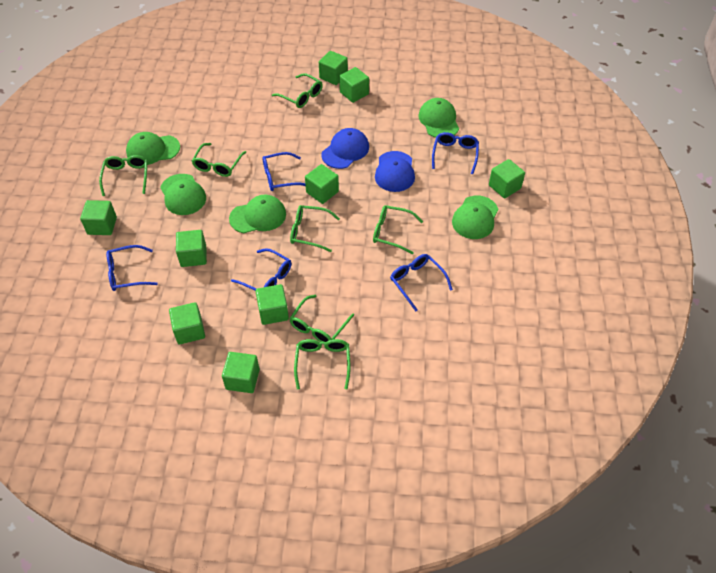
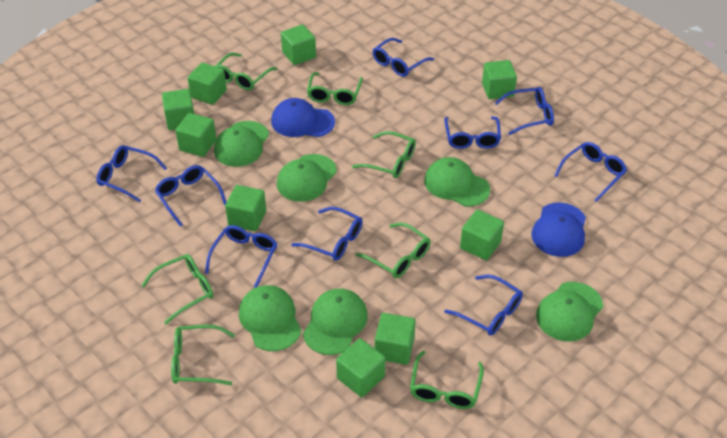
blue glasses: 5 -> 9
green cap: 5 -> 6

